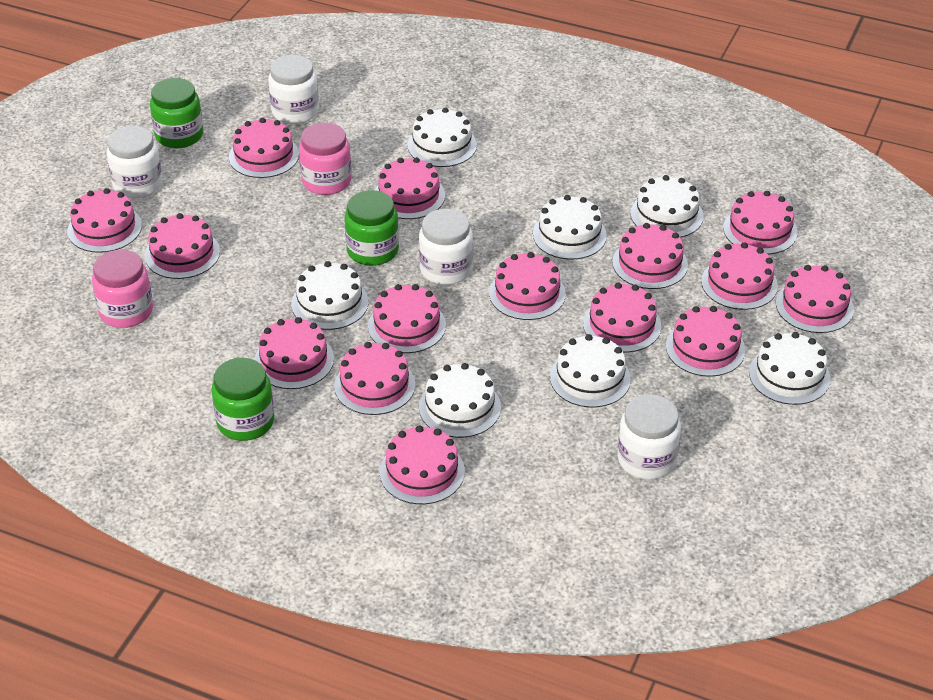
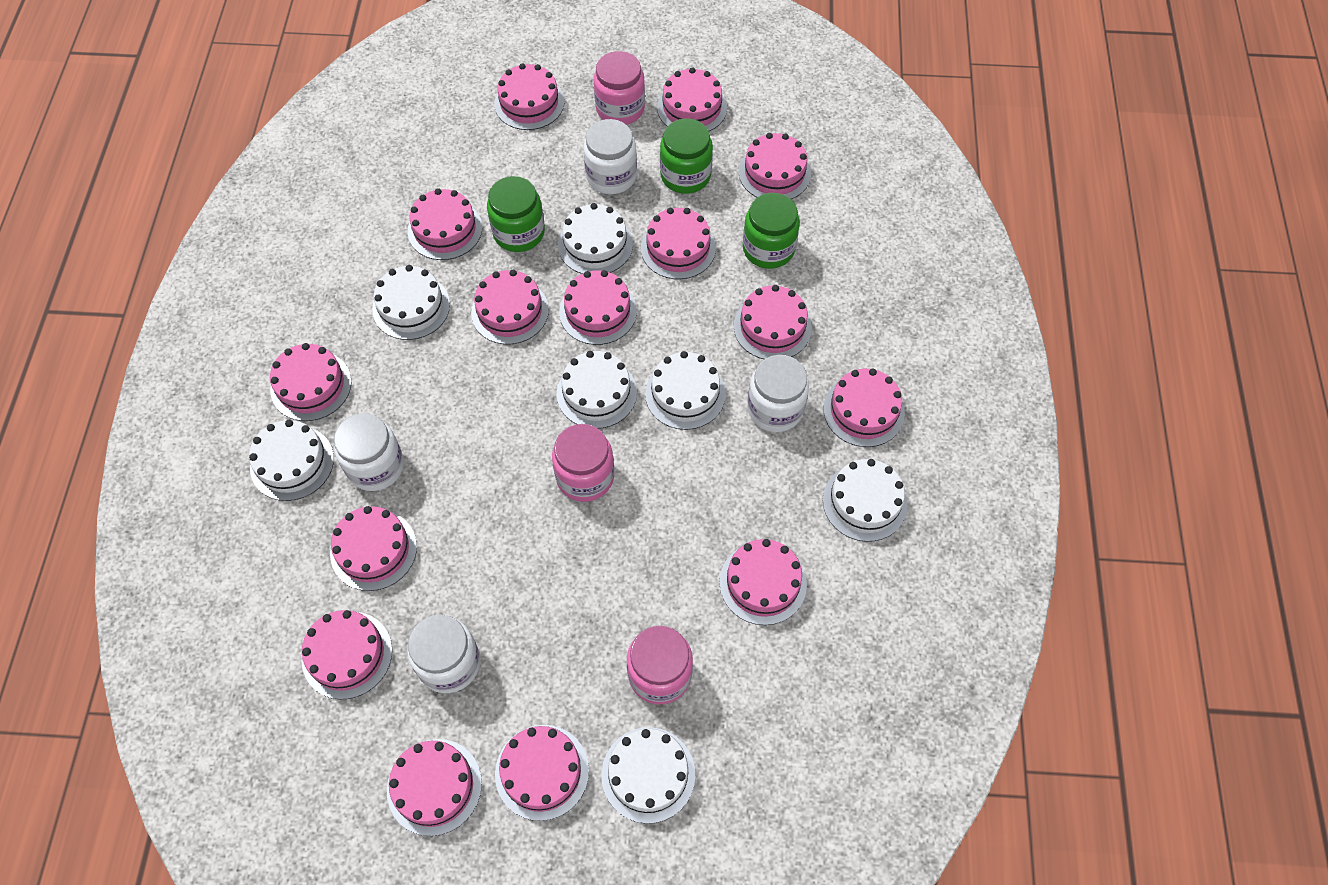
pink jar: 2 -> 3

